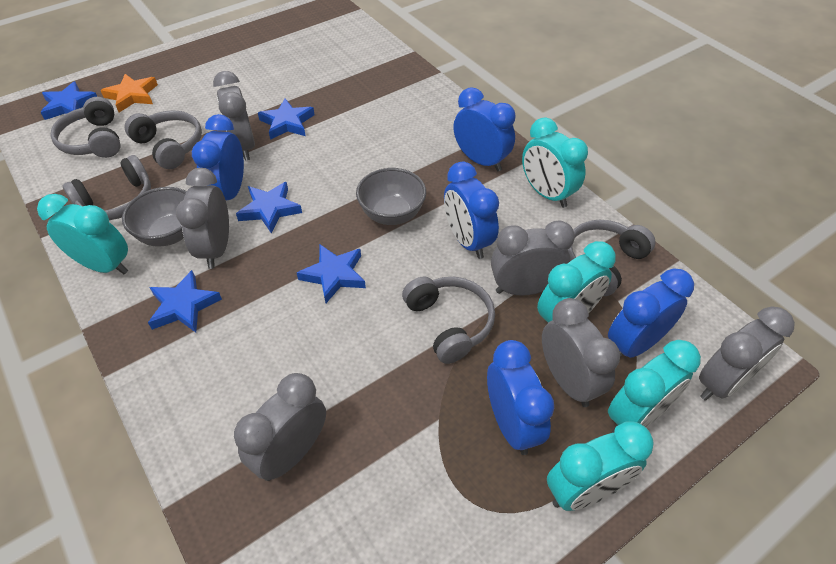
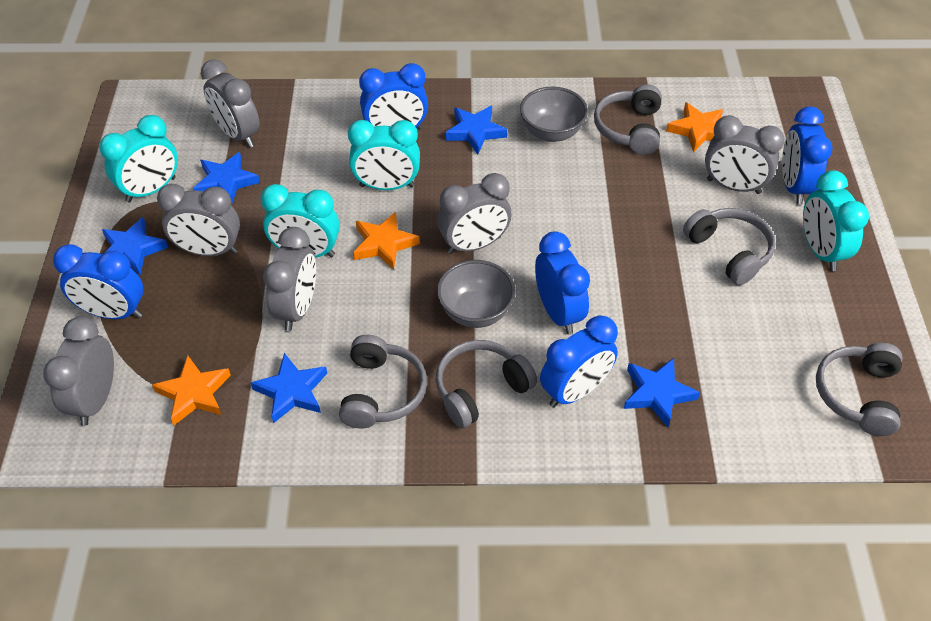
orange star: 1 -> 3
turquoise clock: 5 -> 4

